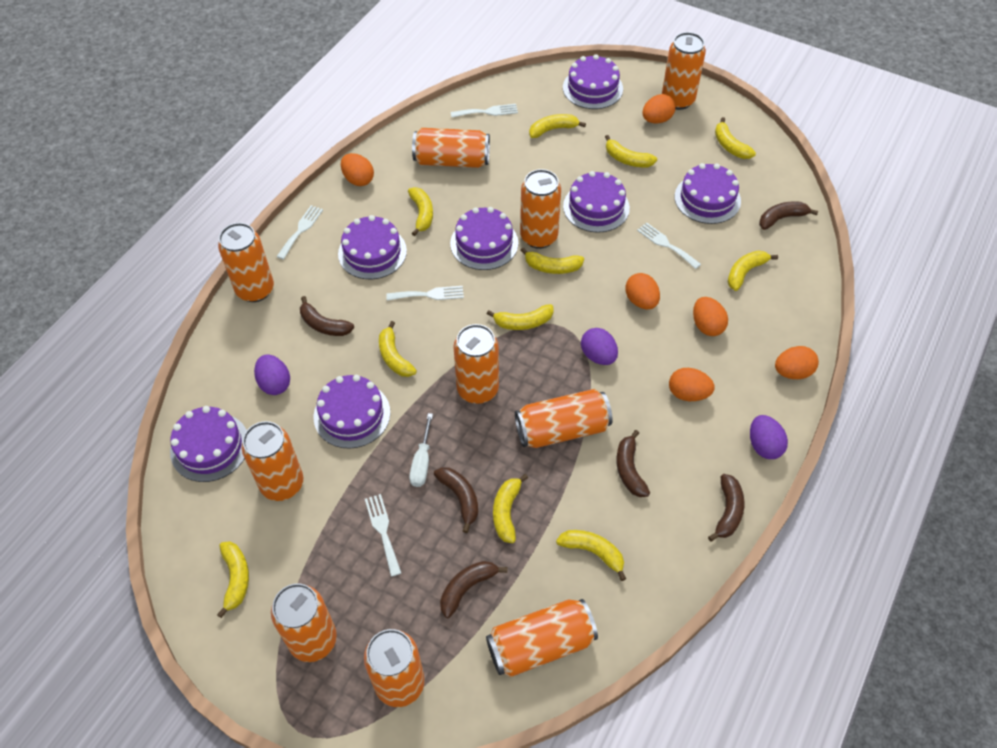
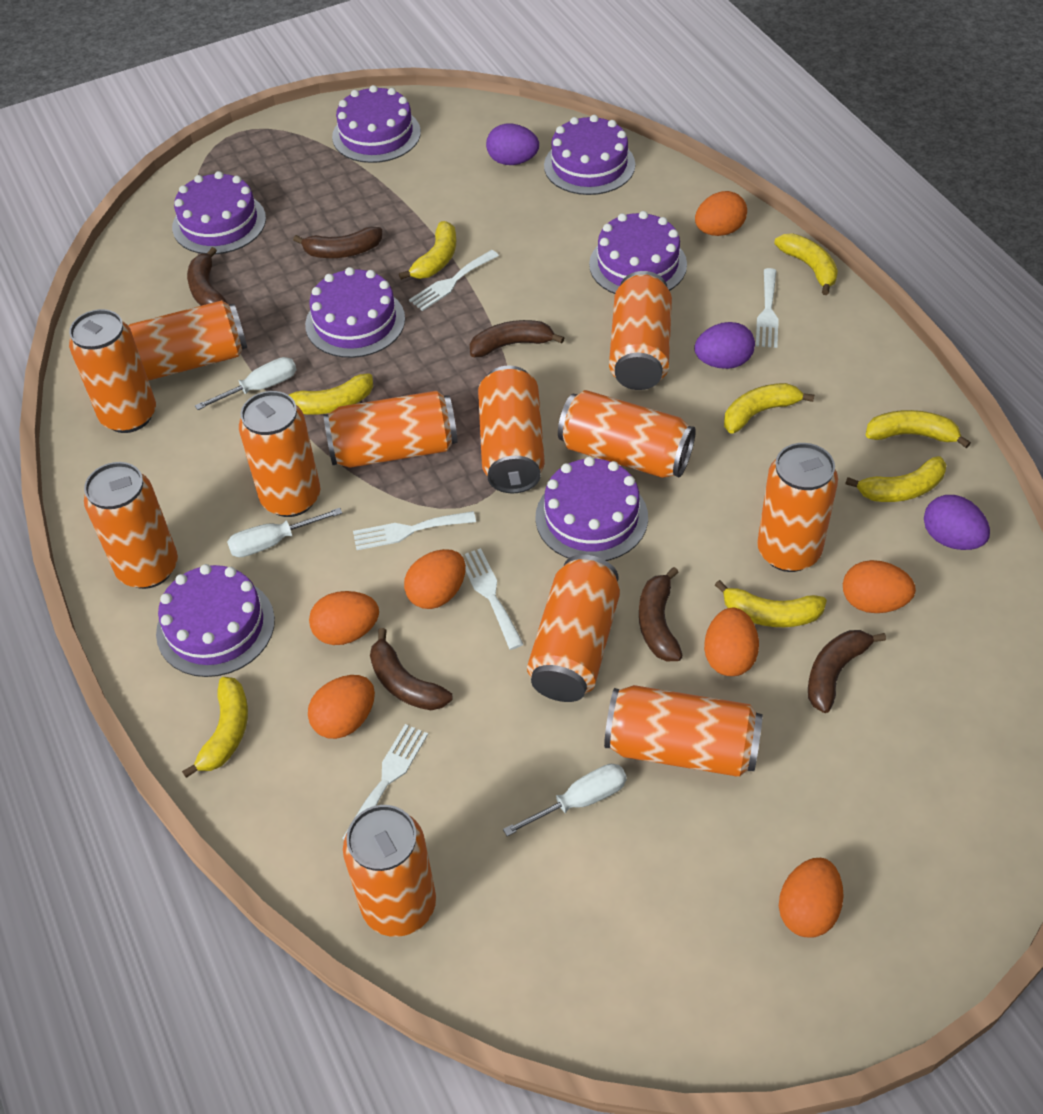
orange can: 10 -> 12
orange egg: 6 -> 7
white screwdriver: 1 -> 3
yellow banana: 11 -> 8

